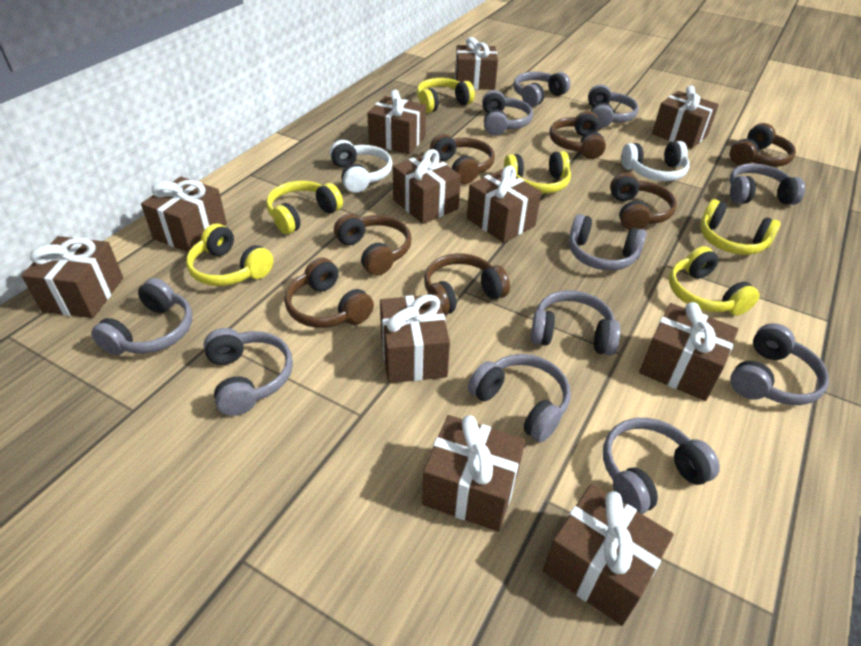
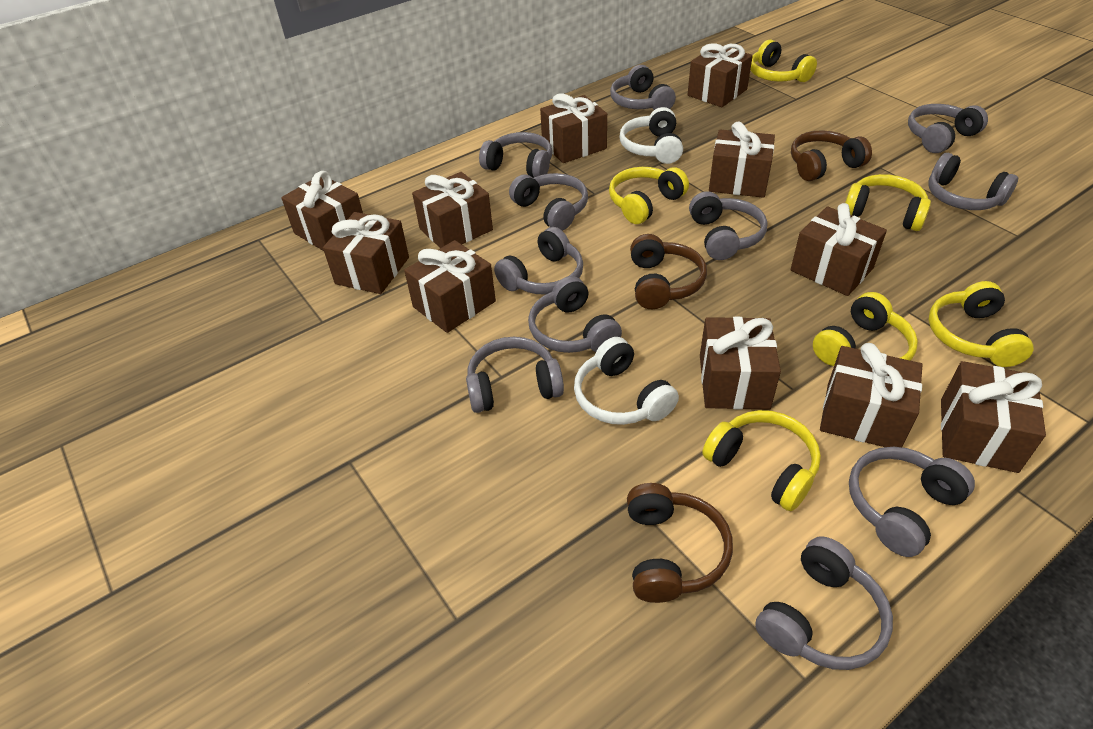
brown headphones: 7 -> 3

